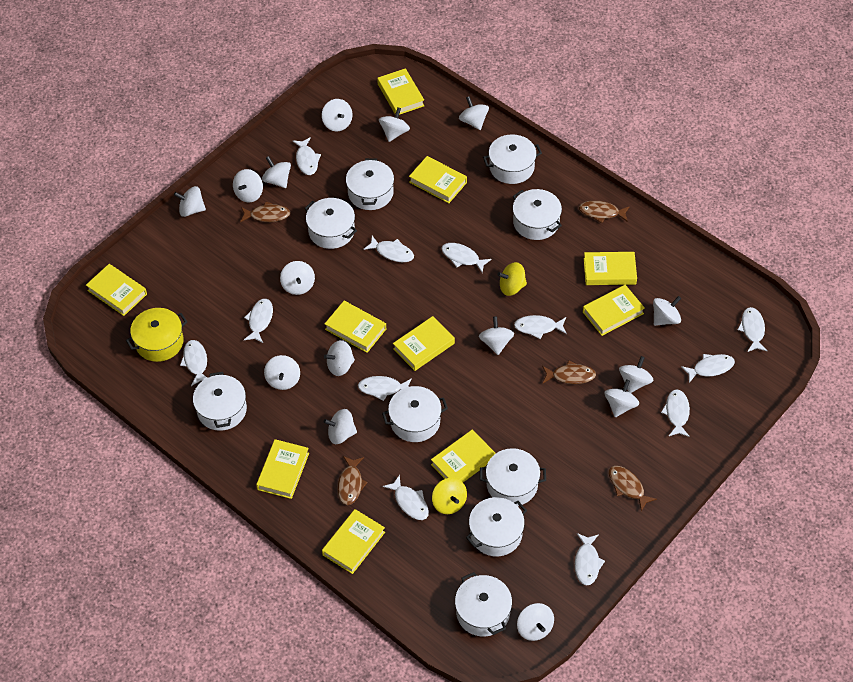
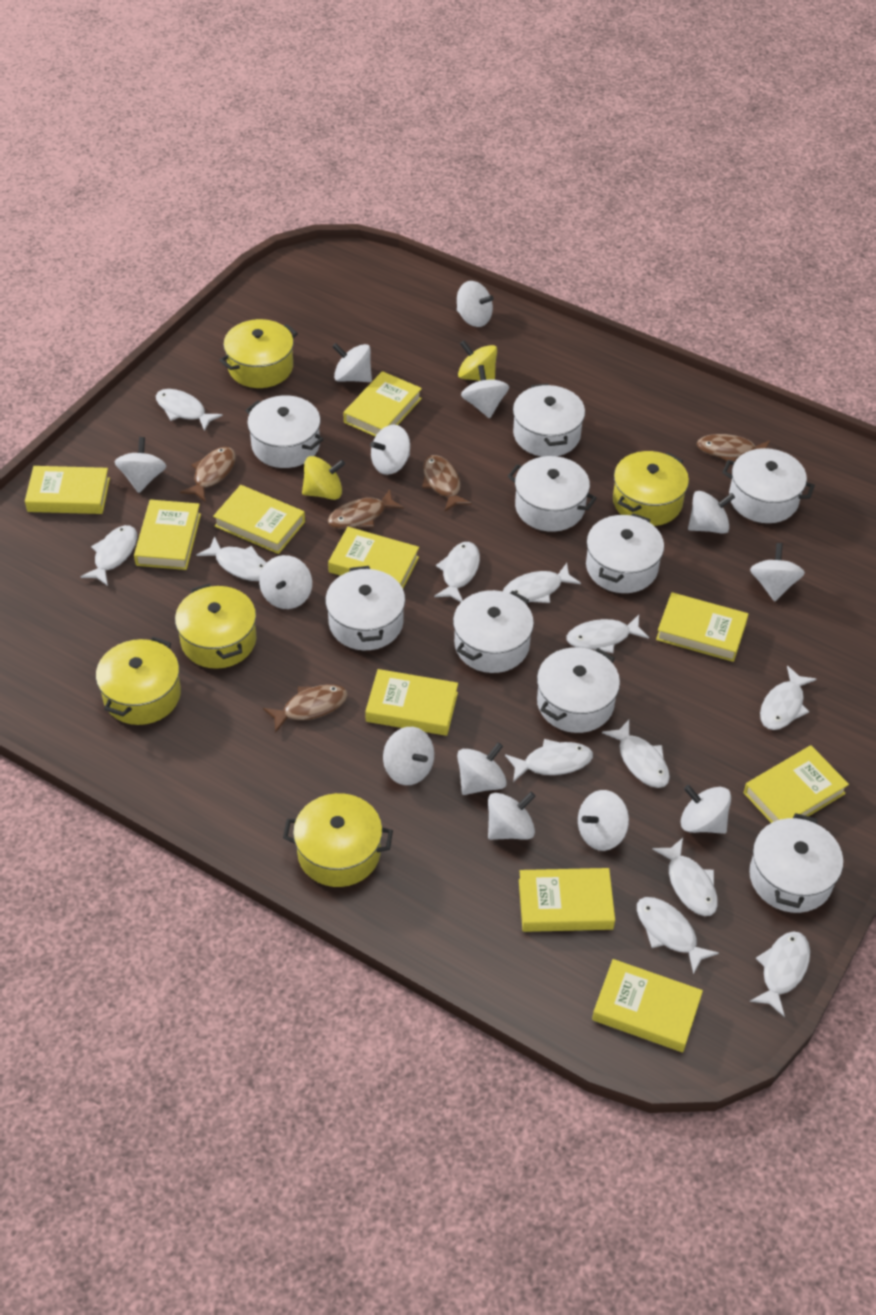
white spinning top: 15 -> 13
yellow pot: 1 -> 5

